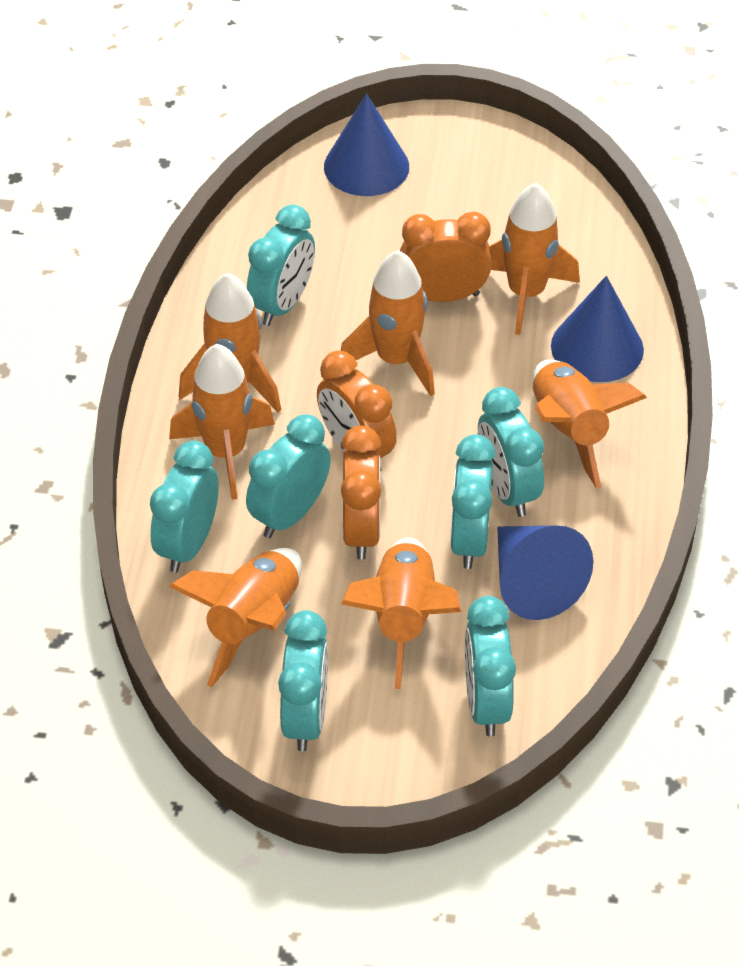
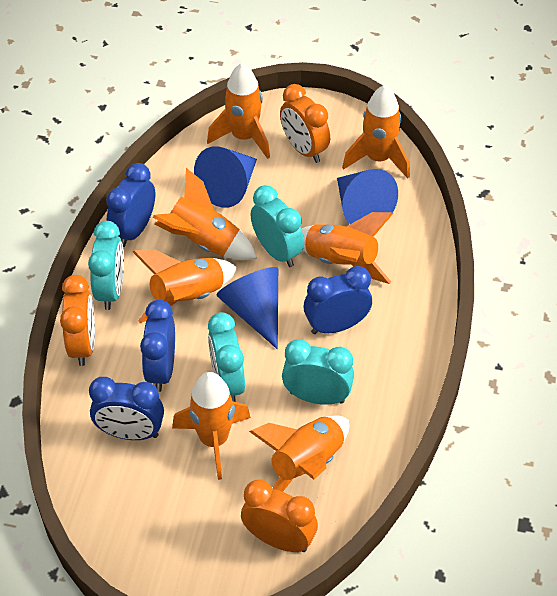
blue clock: 0 -> 4
turquoise clock: 7 -> 4

